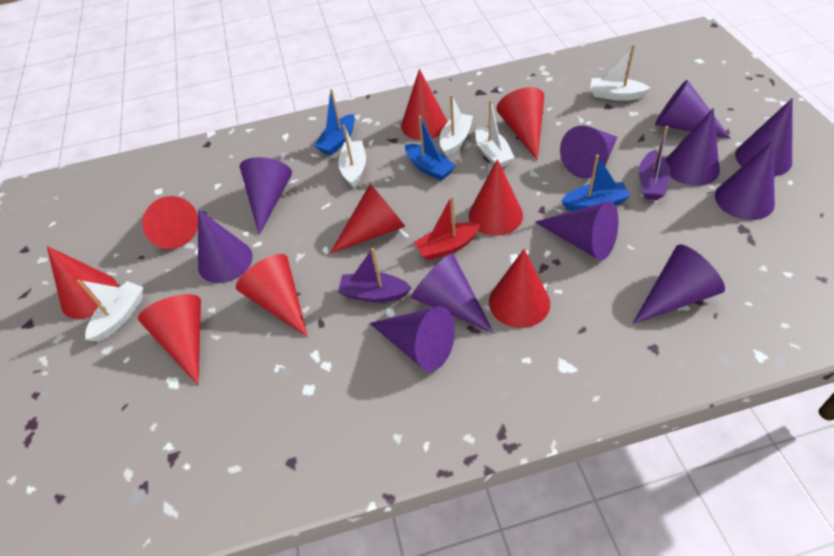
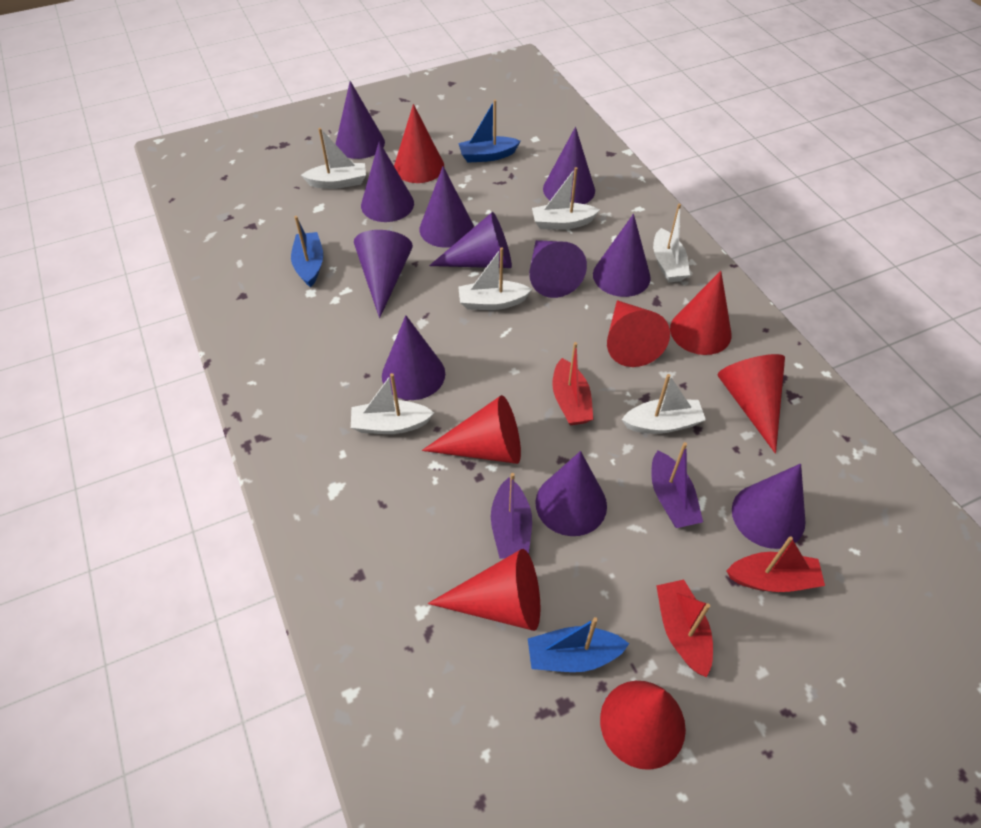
red boat: 1 -> 3
red cone: 9 -> 7
white boat: 5 -> 6

